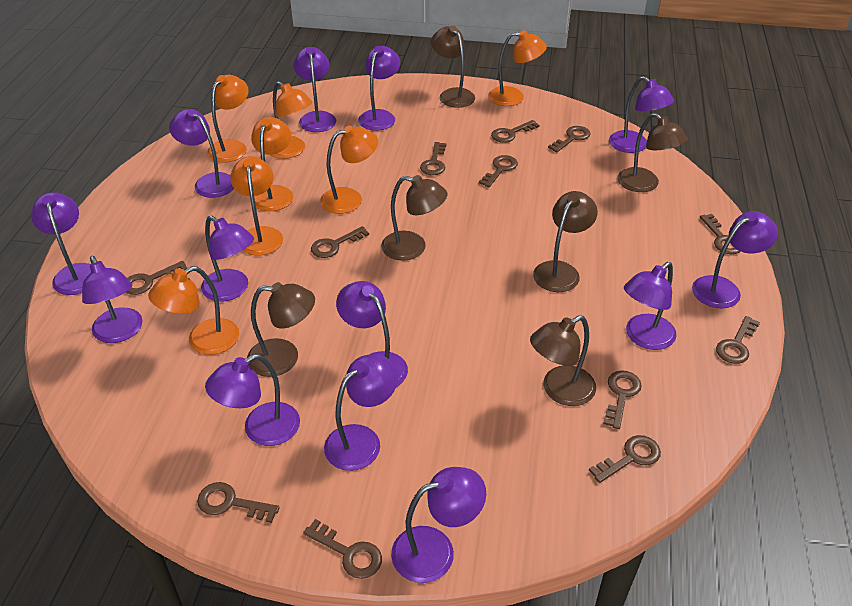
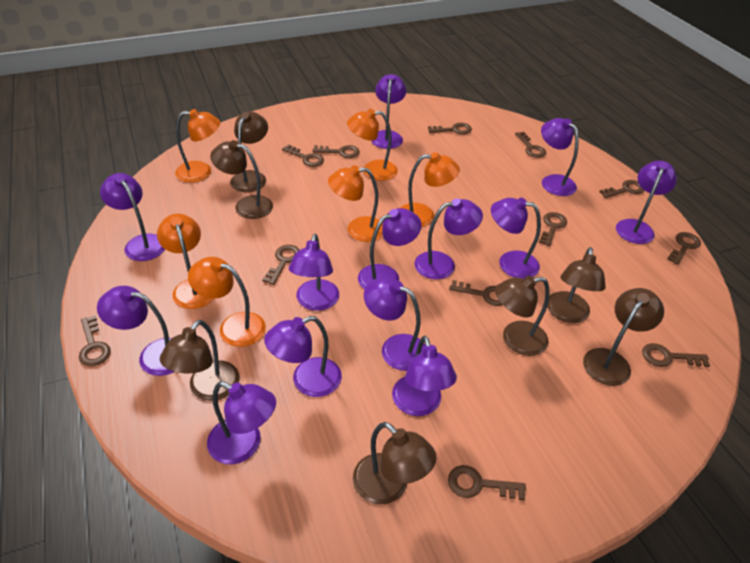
brown lamp: 6 -> 7
orange lamp: 7 -> 6

